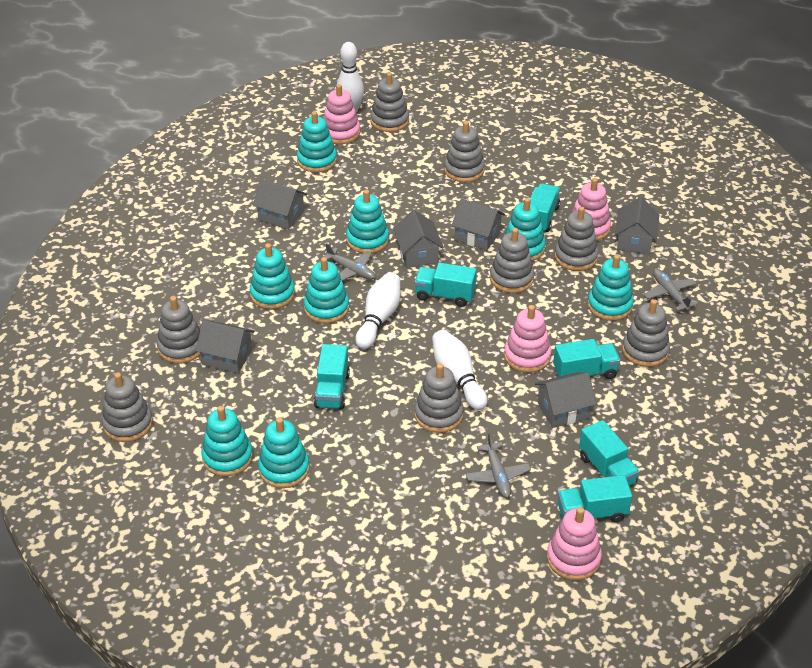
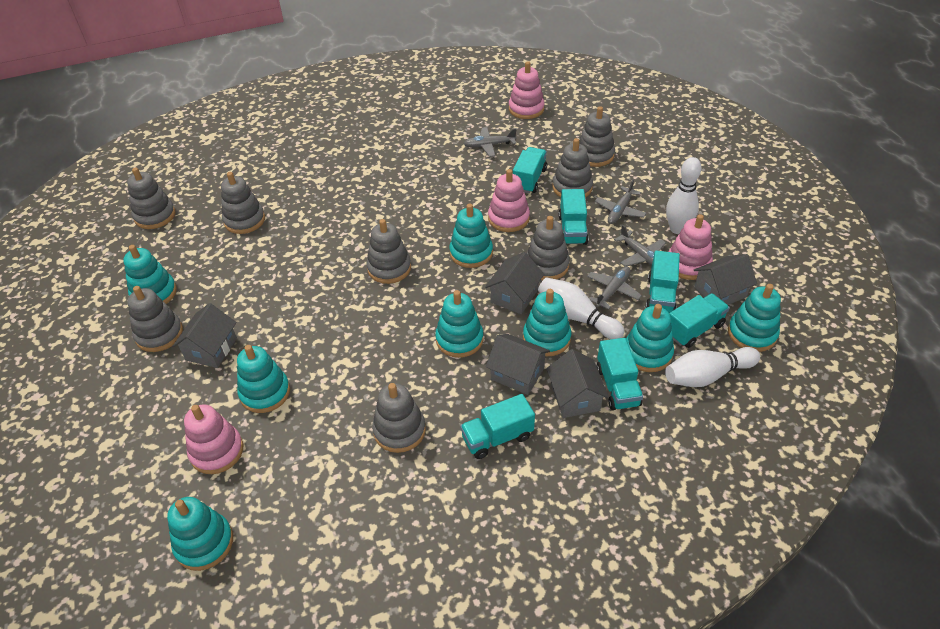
grey house: 6 -> 5
grey plane: 3 -> 4

